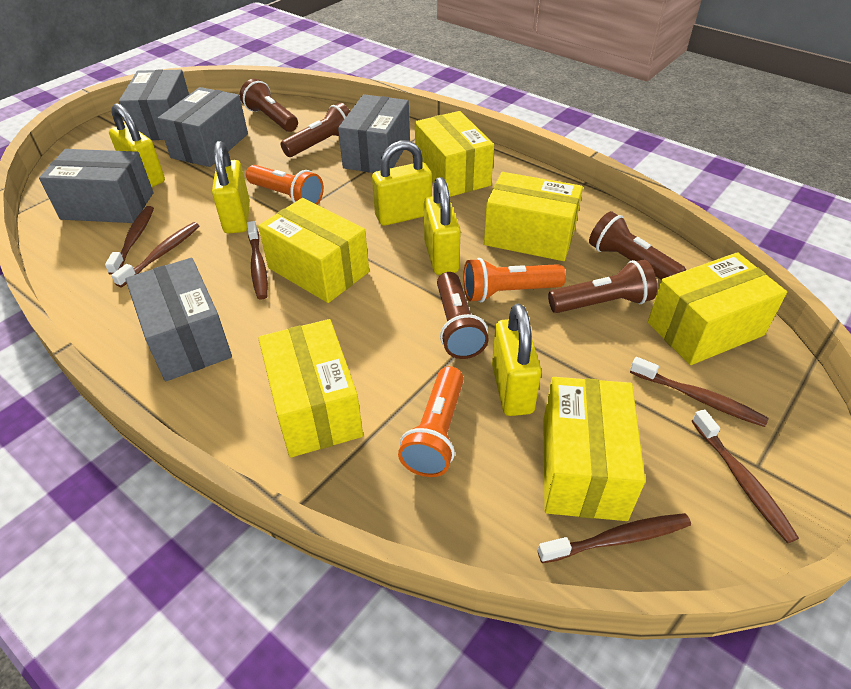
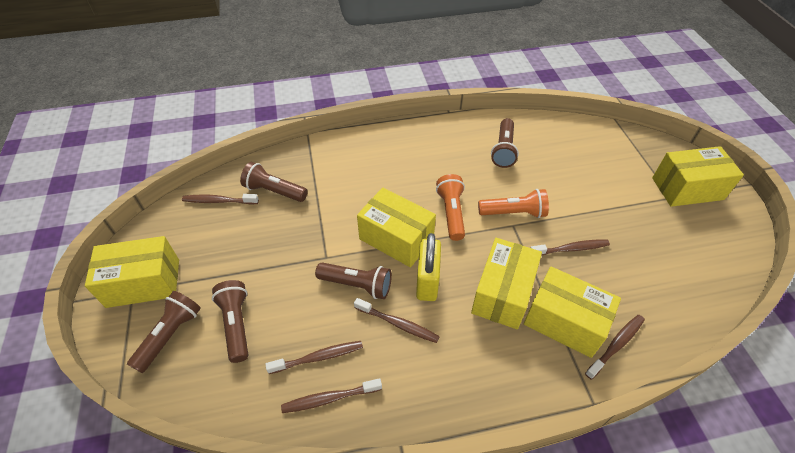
grey box: 5 -> 0
orange flashlight: 3 -> 2
yellow box: 6 -> 5
yellow padlock: 5 -> 1

